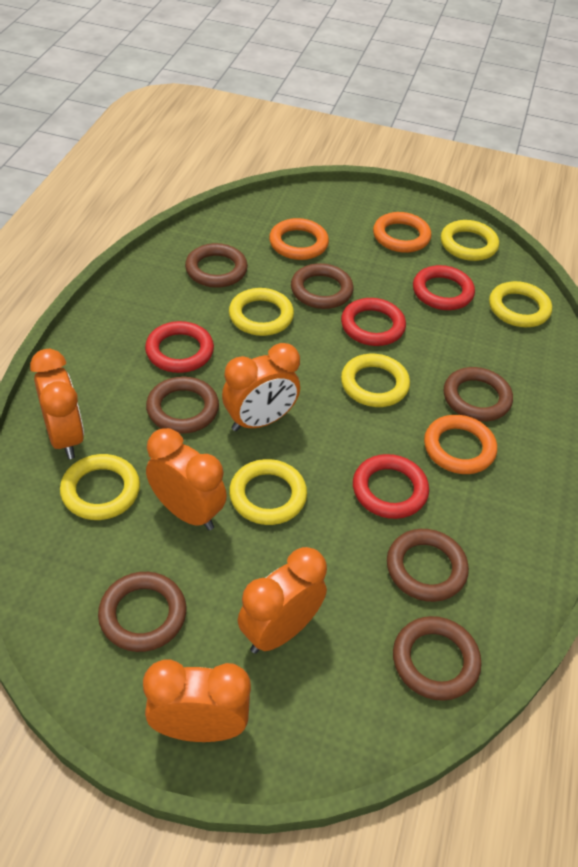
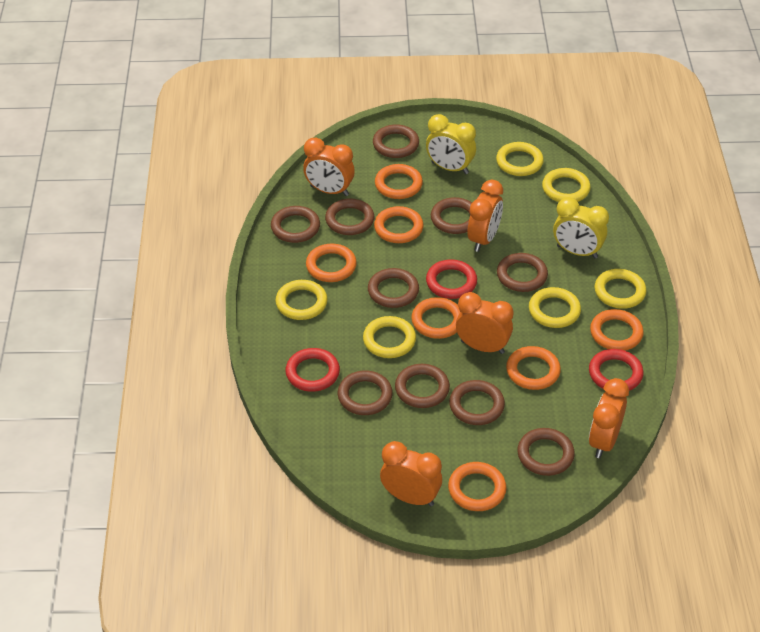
brown ring: 7 -> 10
orange ring: 3 -> 7
red ring: 4 -> 3
yellow clock: 0 -> 2

